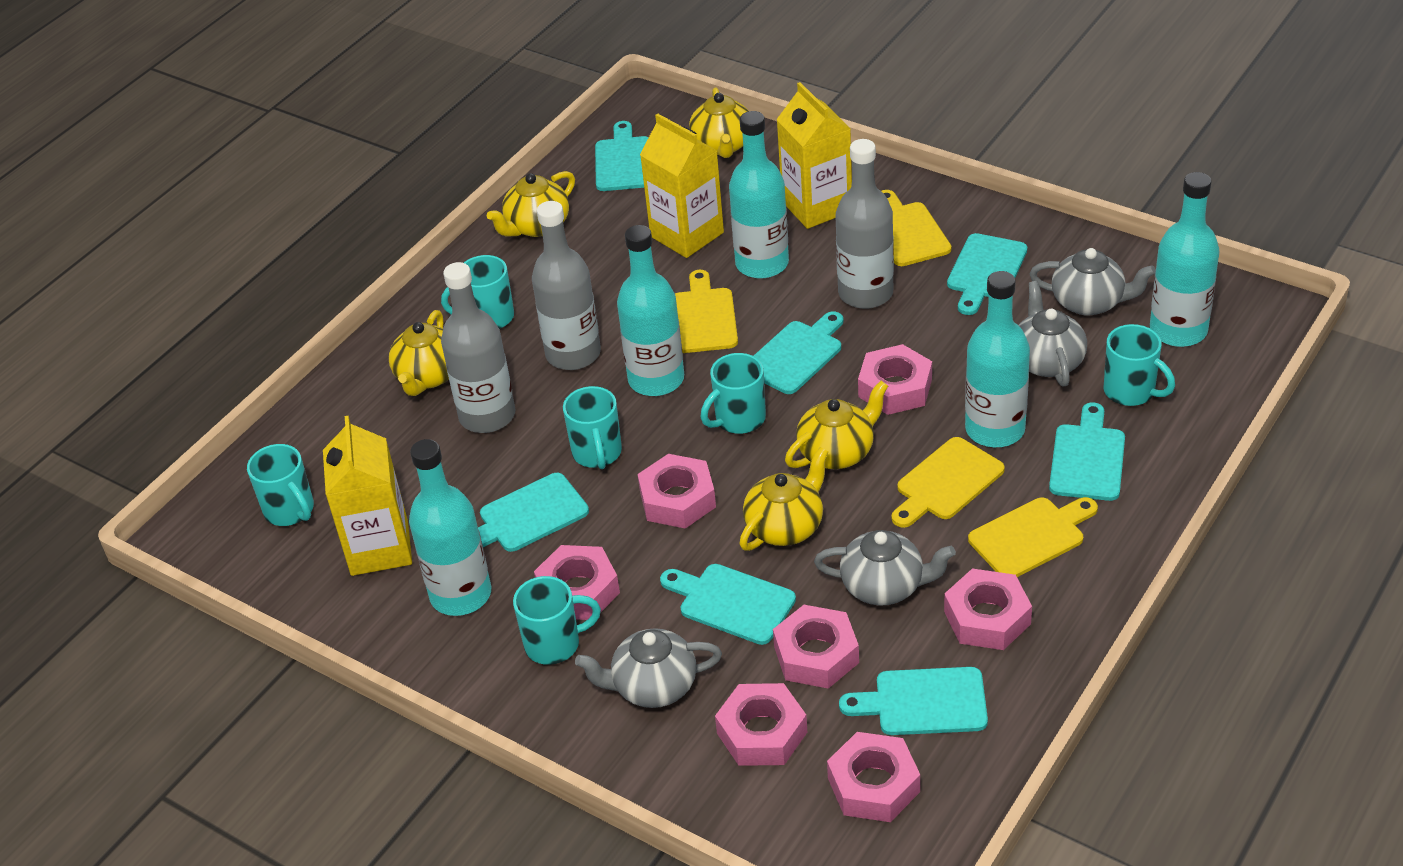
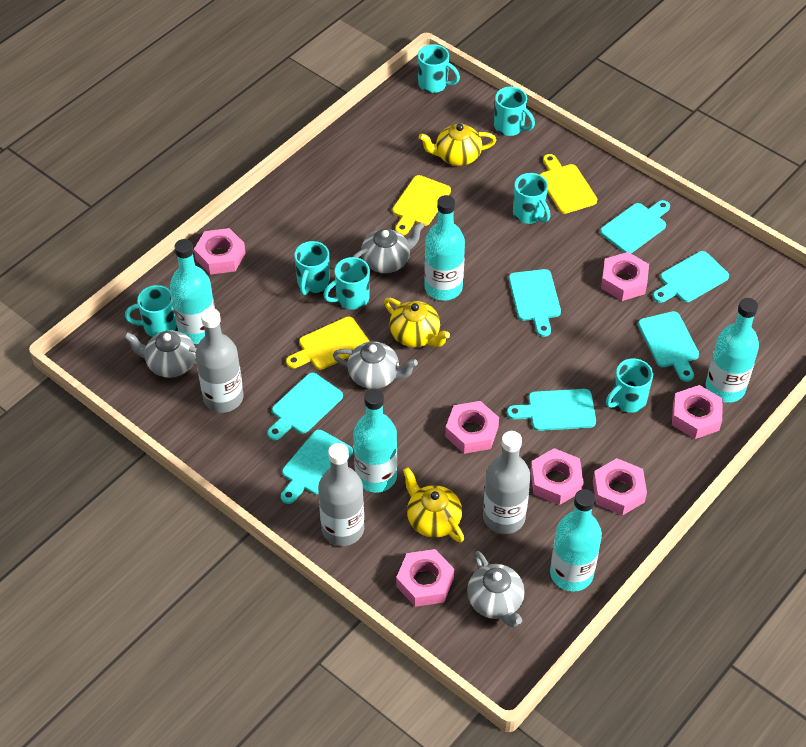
turquoise mug: 6 -> 7
yellow carton: 3 -> 0
yellow cutting board: 4 -> 3
yellow teapot: 5 -> 3

